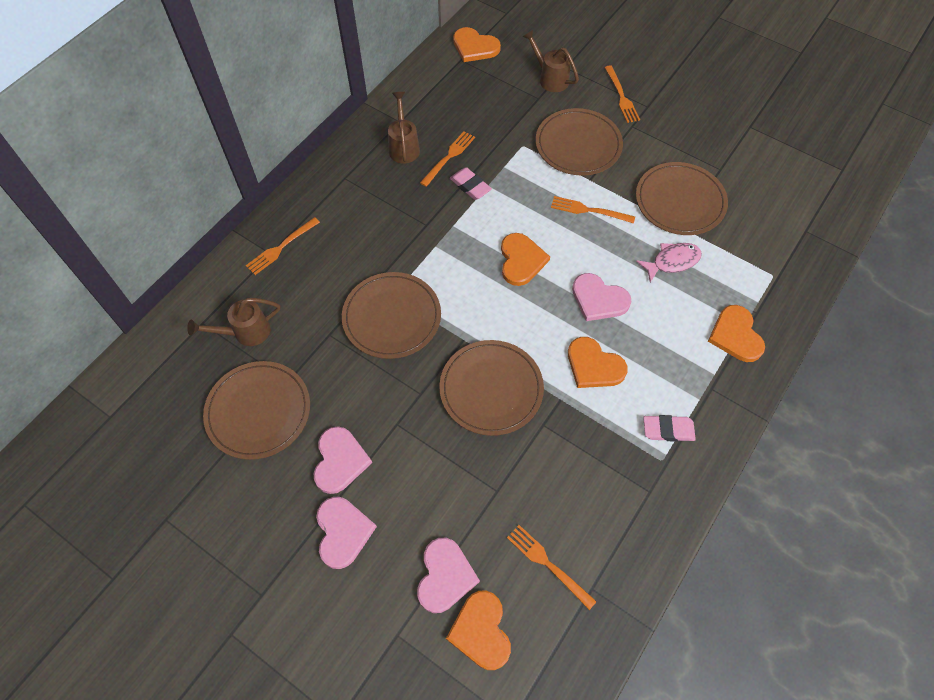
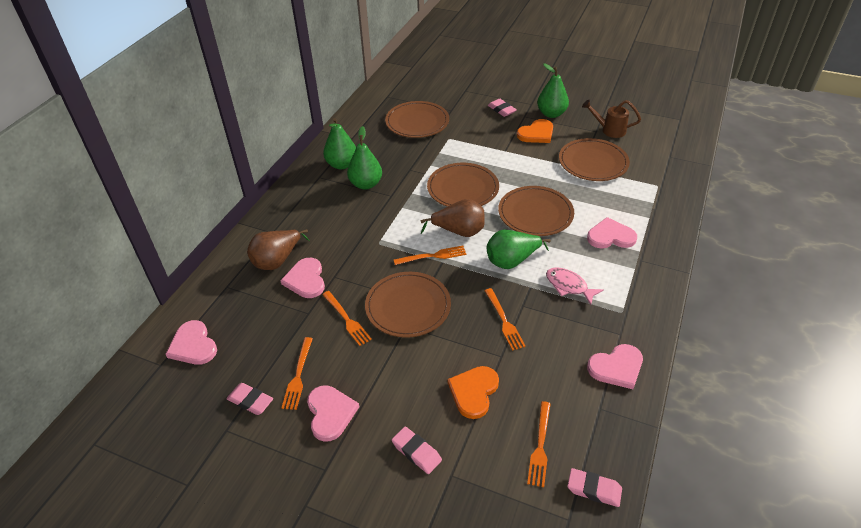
brown pear: 0 -> 2
brown watering can: 3 -> 1
green pear: 0 -> 4
orange heart: 5 -> 2
pink eraser: 2 -> 4
pink heart: 4 -> 5

